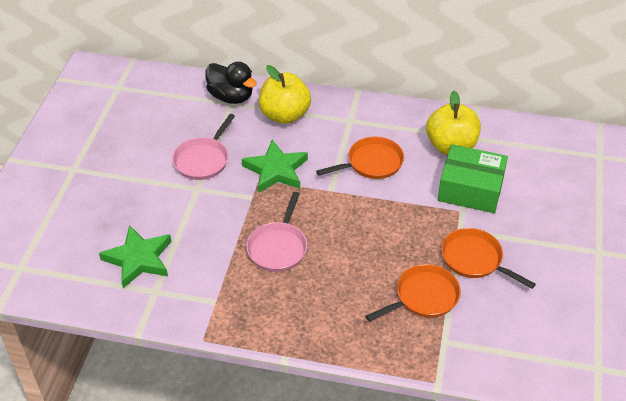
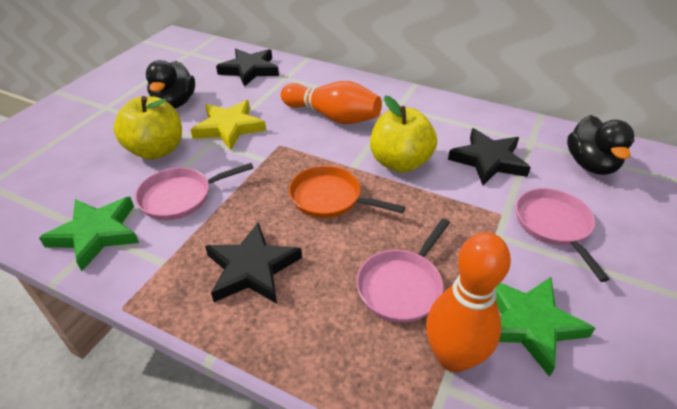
black duck: 1 -> 2
black star: 0 -> 3
green box: 1 -> 0
orange bowling pin: 0 -> 2
orange pan: 3 -> 1
pink pan: 2 -> 3
yellow star: 0 -> 1

